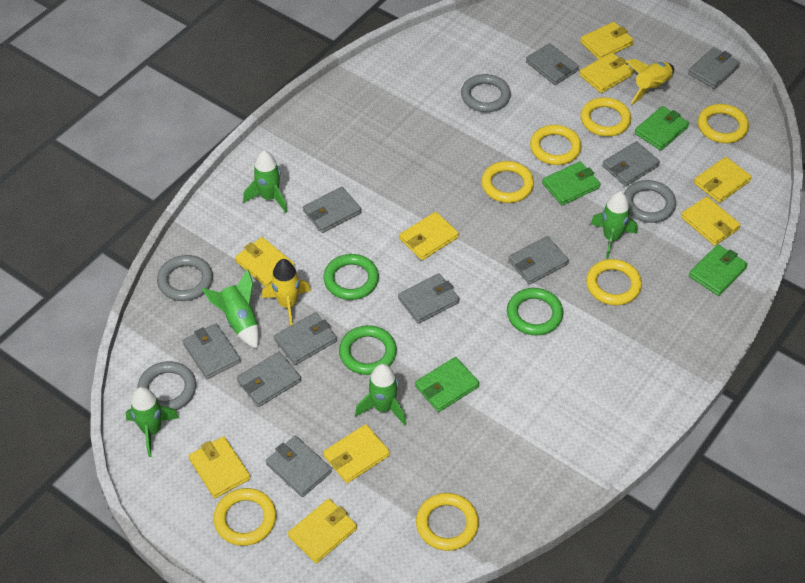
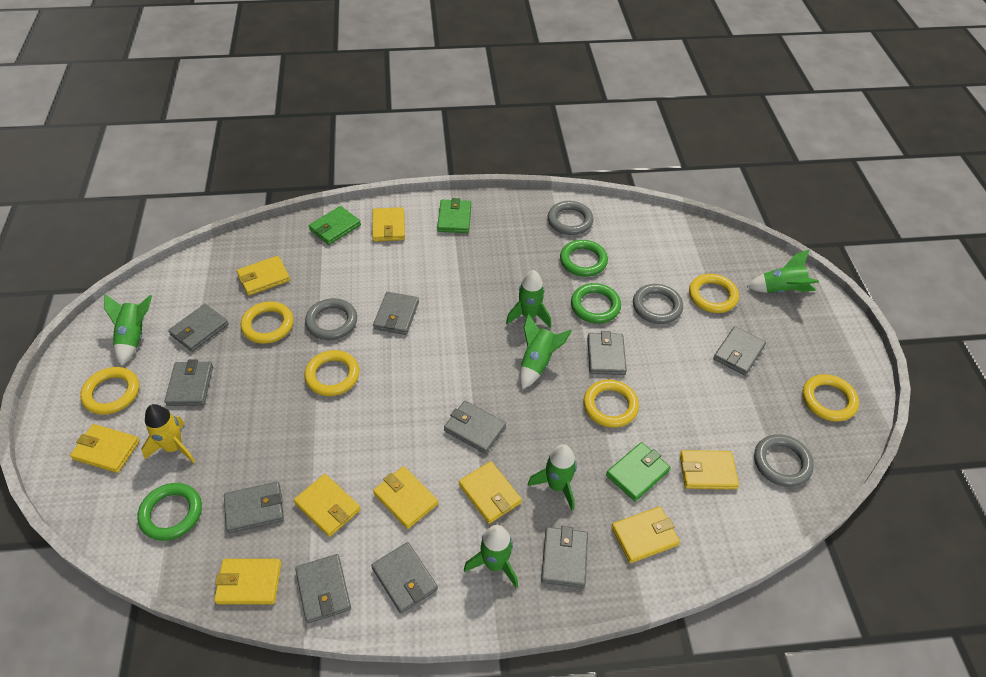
green rocket: 5 -> 6
green wallet: 4 -> 3
yellow ring: 7 -> 6
yellow rocket: 2 -> 1

